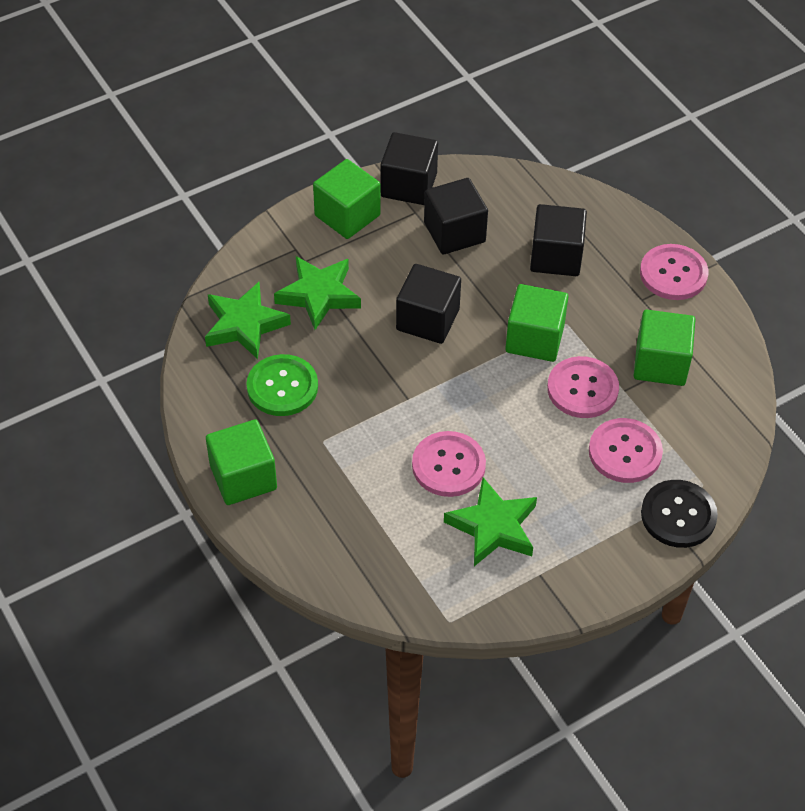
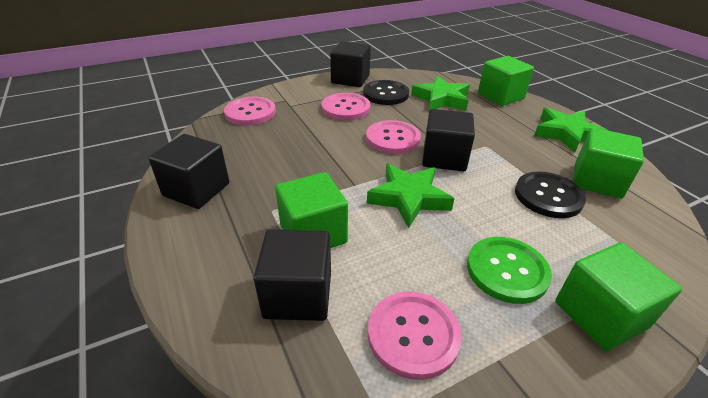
black button: 1 -> 2

